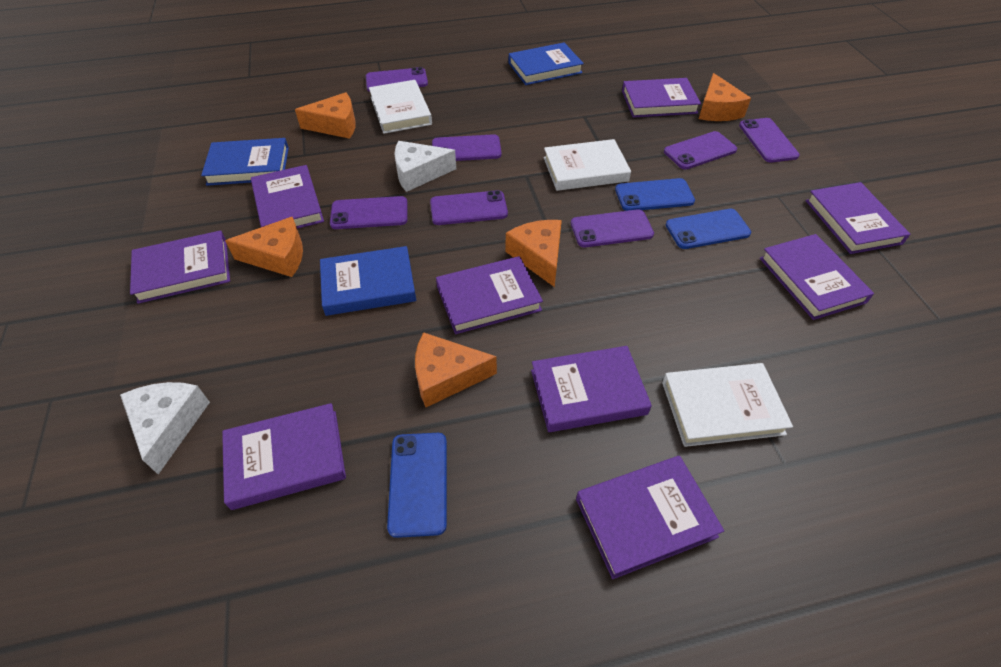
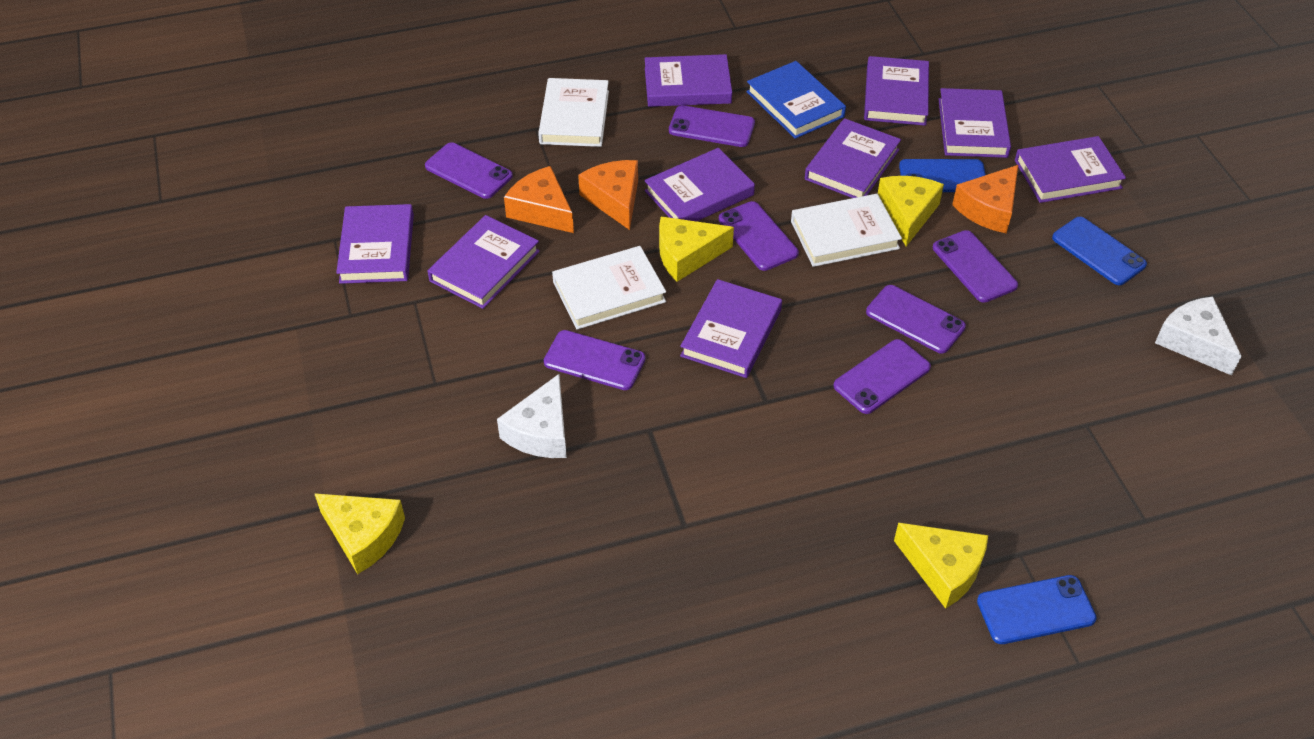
blue book: 3 -> 1
orange cheese: 5 -> 3
yellow cheese: 0 -> 4

